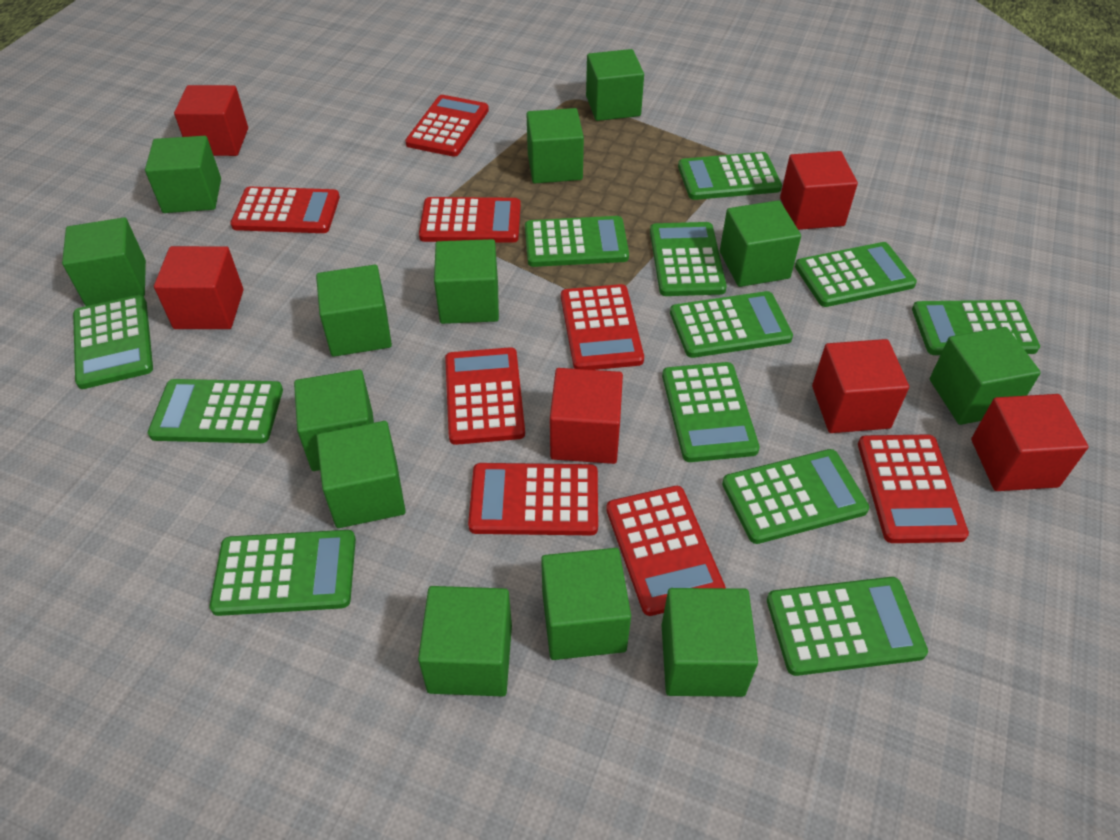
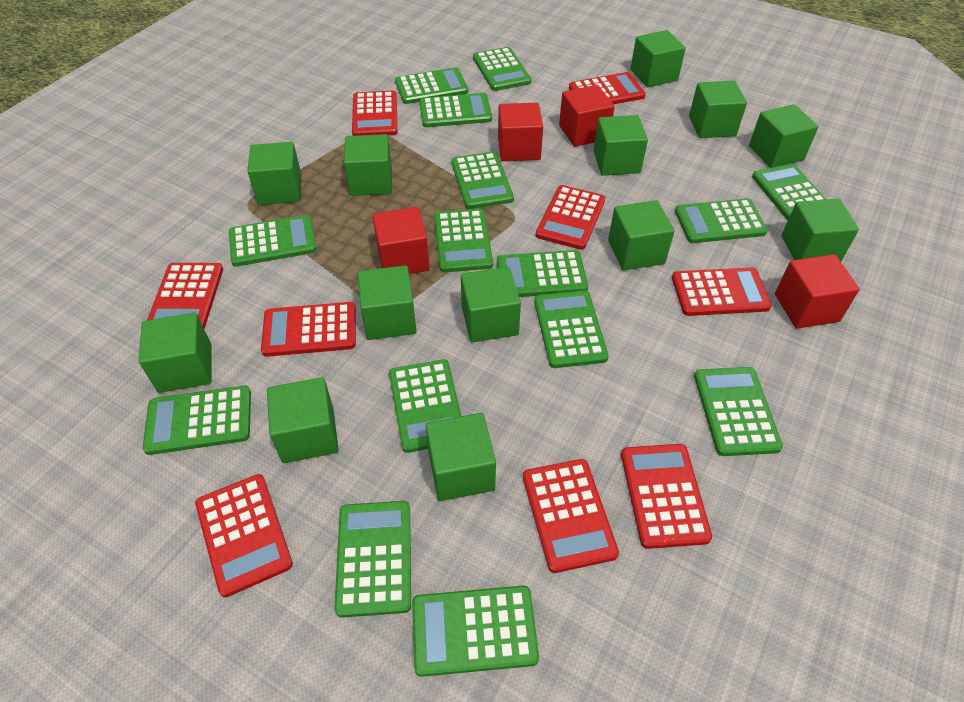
green calculator: 12 -> 15
red calculator: 8 -> 9
red cube: 6 -> 4

